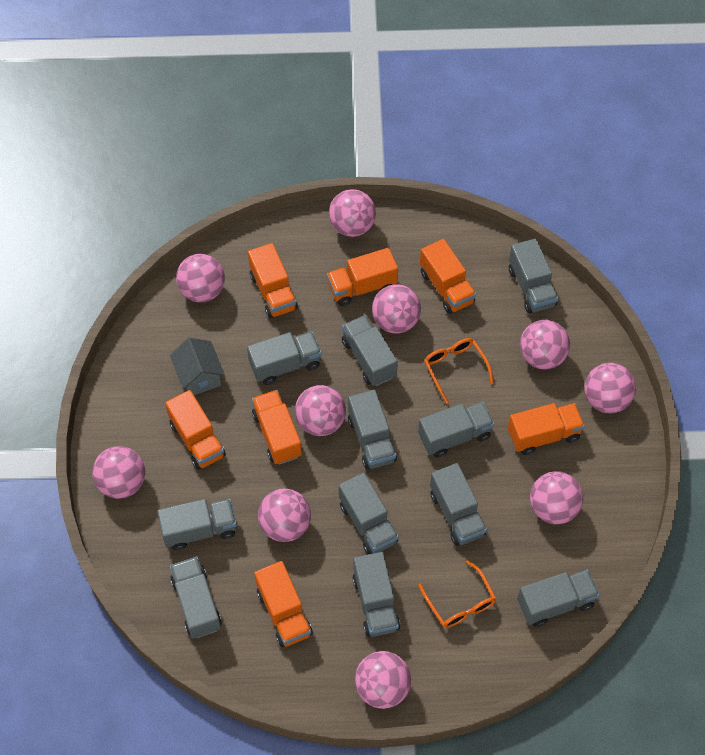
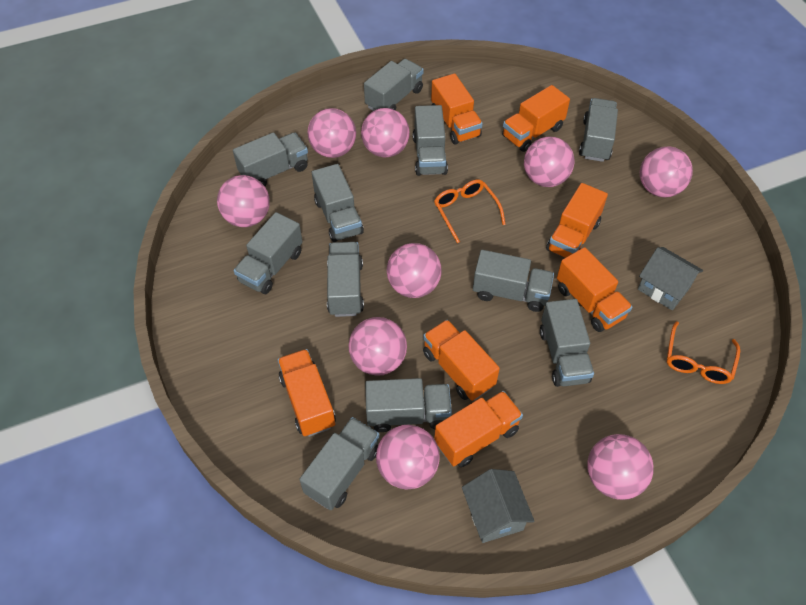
grey house: 1 -> 2
pink ball: 10 -> 9

